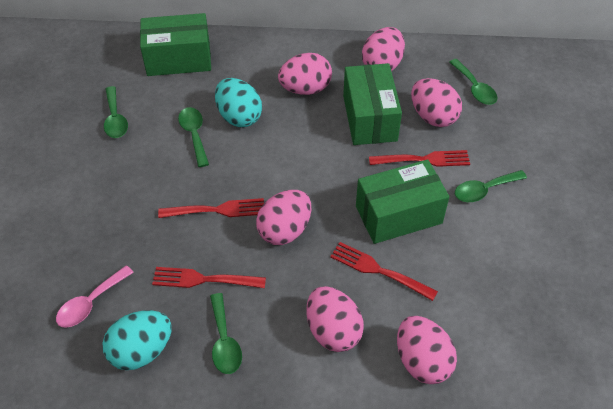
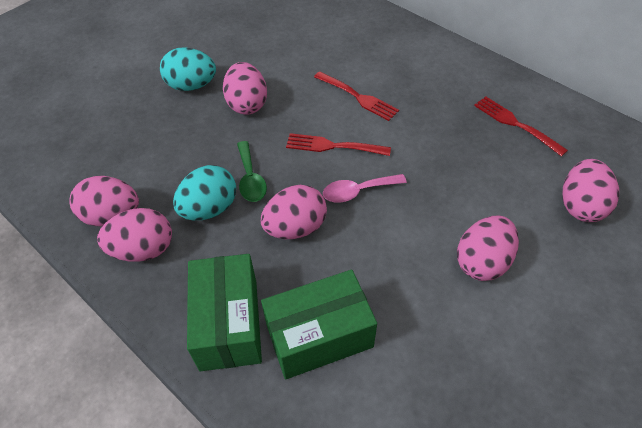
green box: 3 -> 2
green spoon: 5 -> 1
red fork: 4 -> 3

